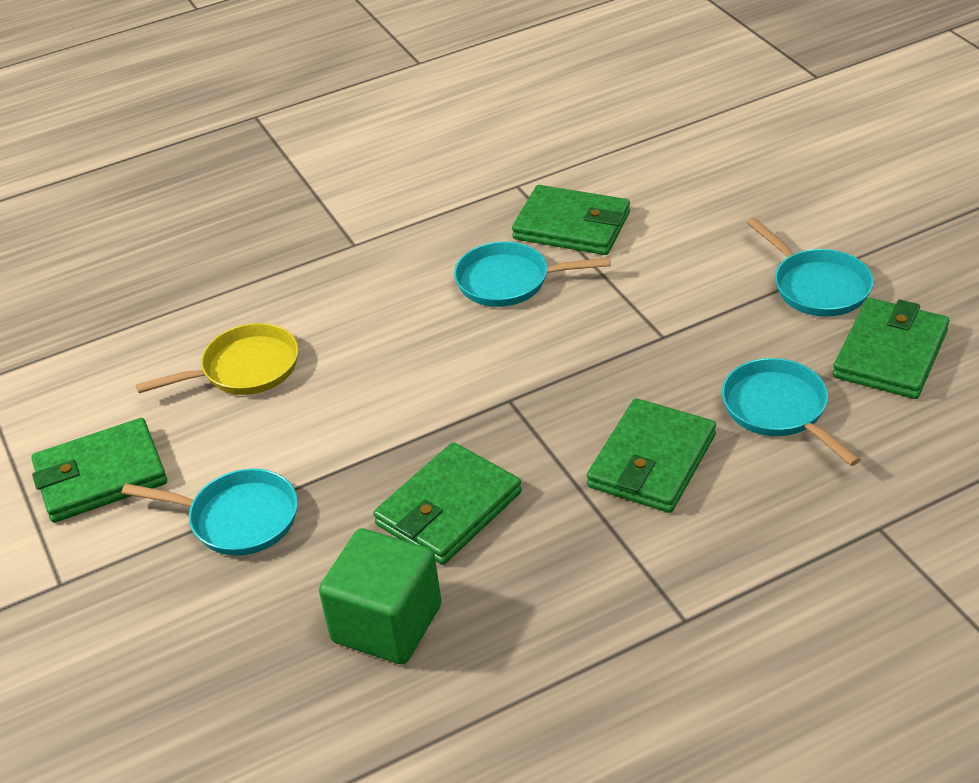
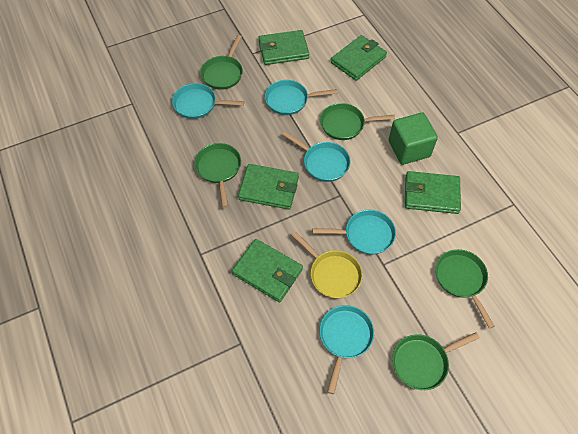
green pan: 0 -> 5
turquoise pan: 4 -> 5

